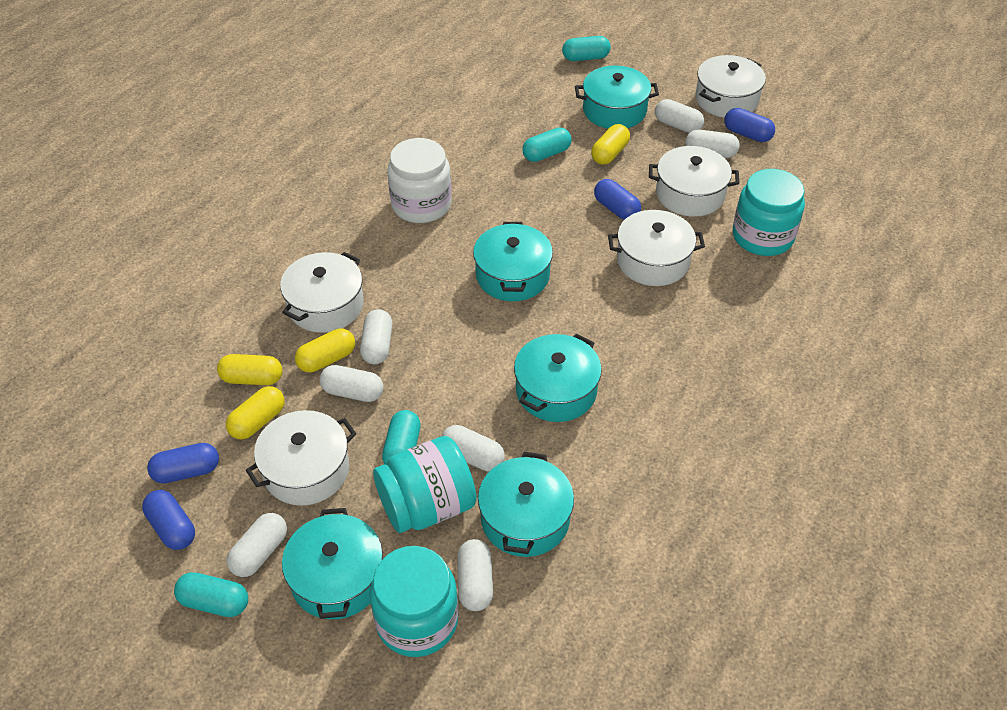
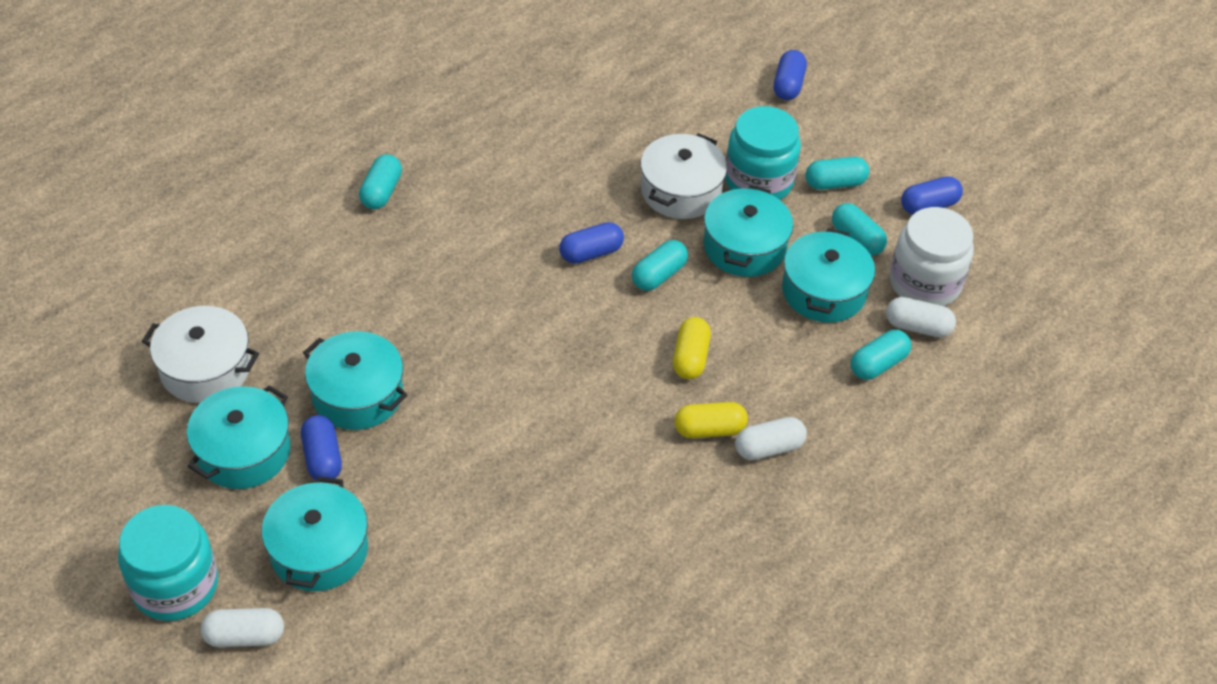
turquoise capsule: 4 -> 5
turquoise jar: 3 -> 2
white capsule: 7 -> 3
white pot: 5 -> 2
yellow capsule: 4 -> 2

